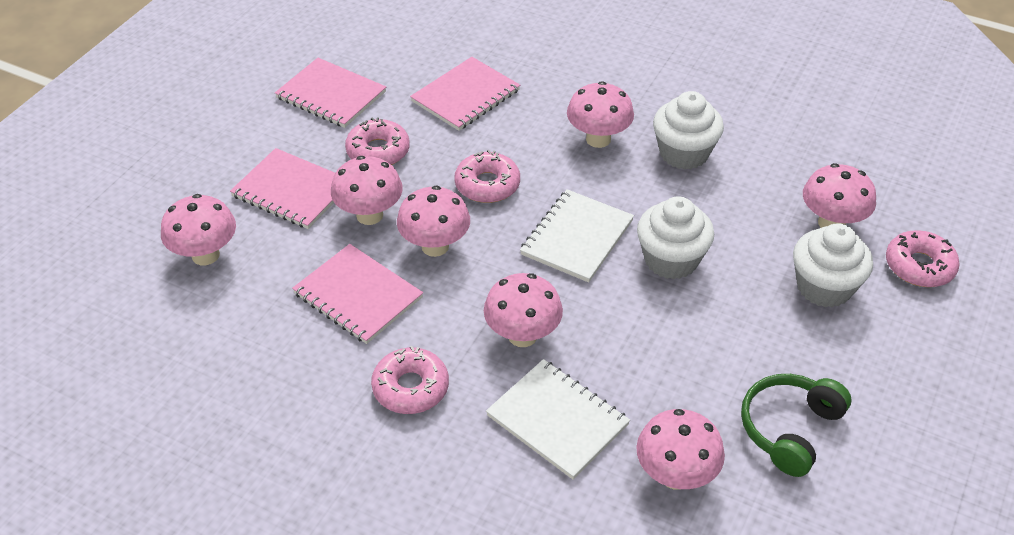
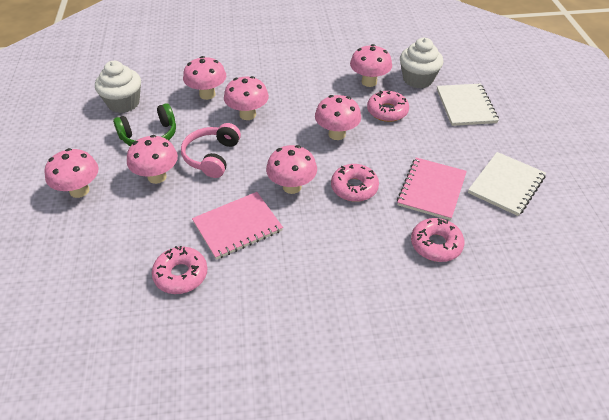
pink headphones: 0 -> 1
pink notebook: 4 -> 2
white cupcake: 3 -> 2

